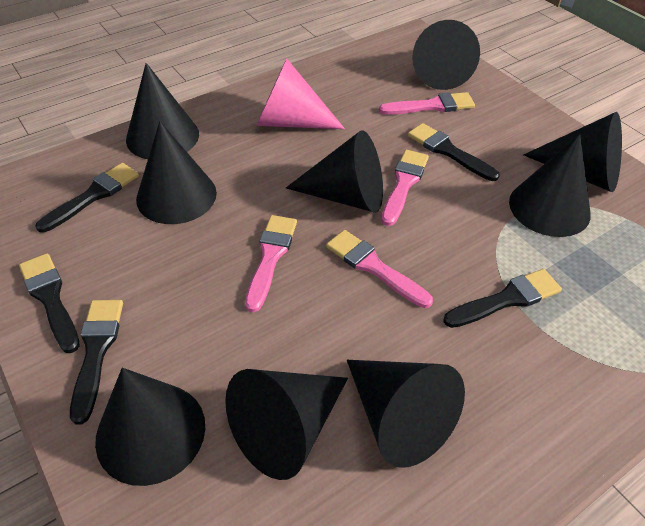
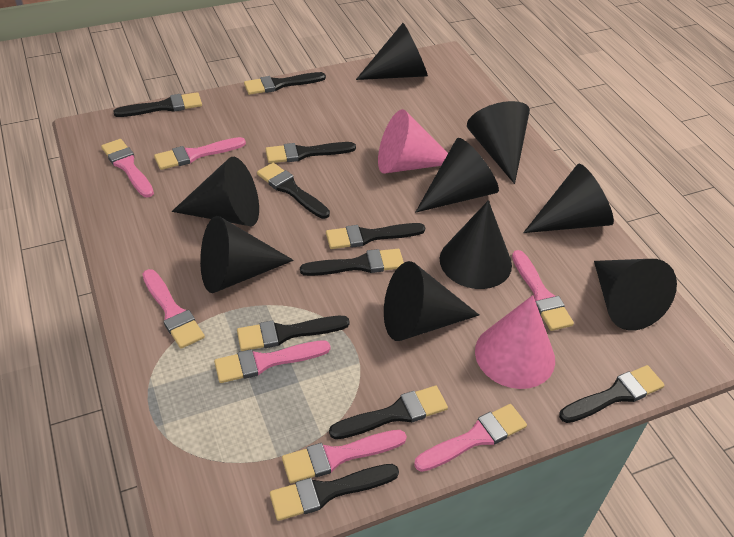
black brush: 5 -> 10
pink brush: 4 -> 7
pink cone: 1 -> 2

